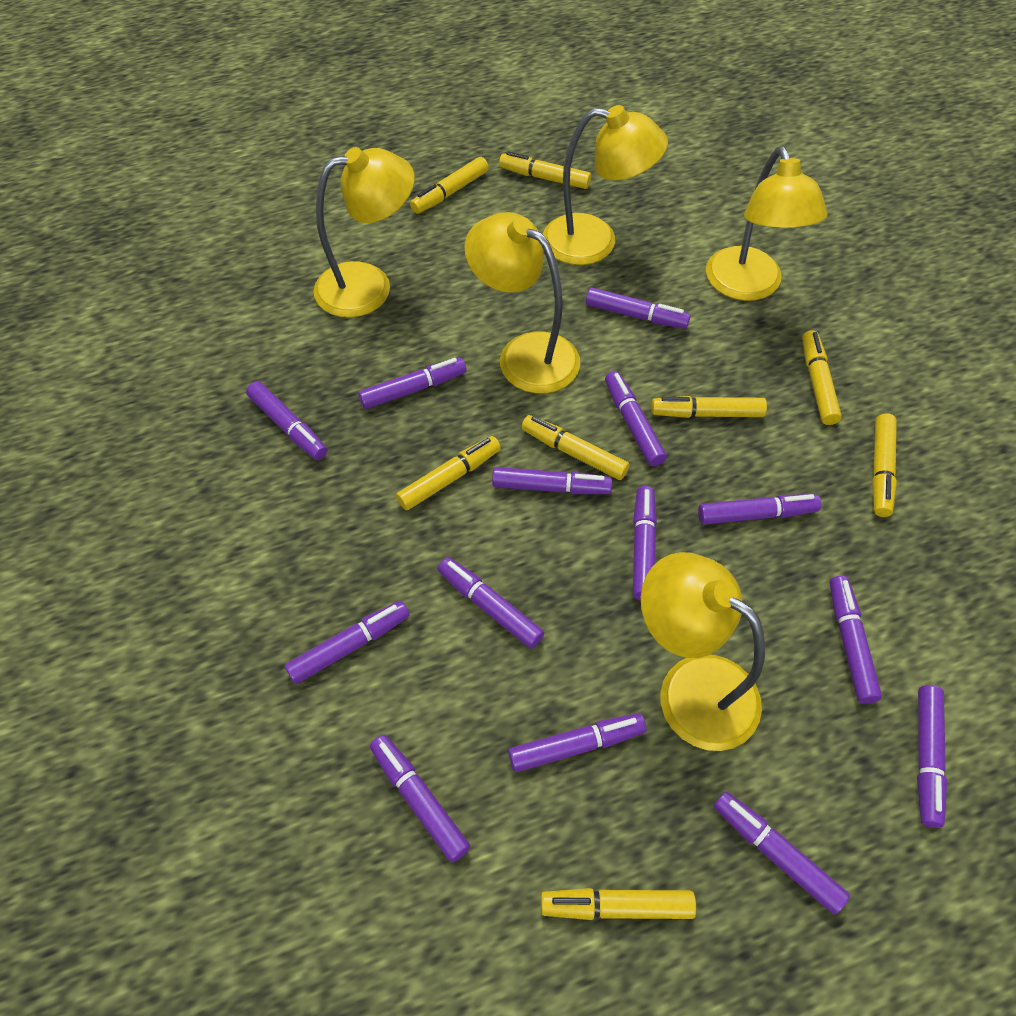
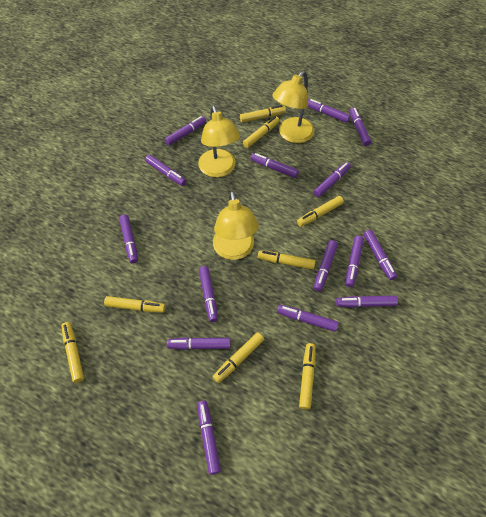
purple marker: 14 -> 15
yellow lamp: 5 -> 3

